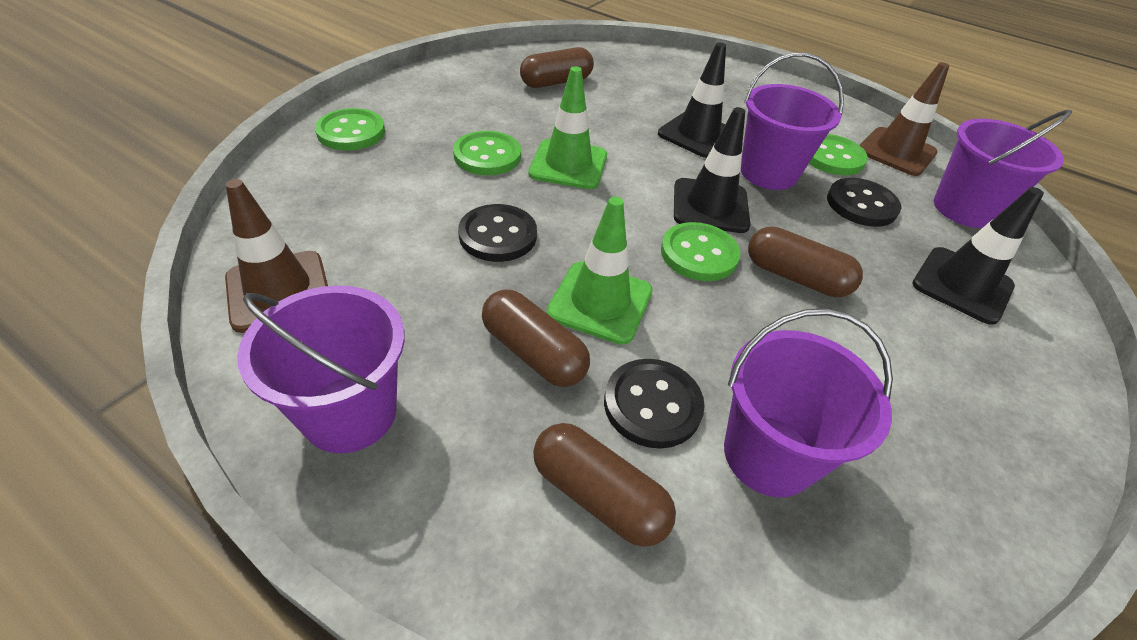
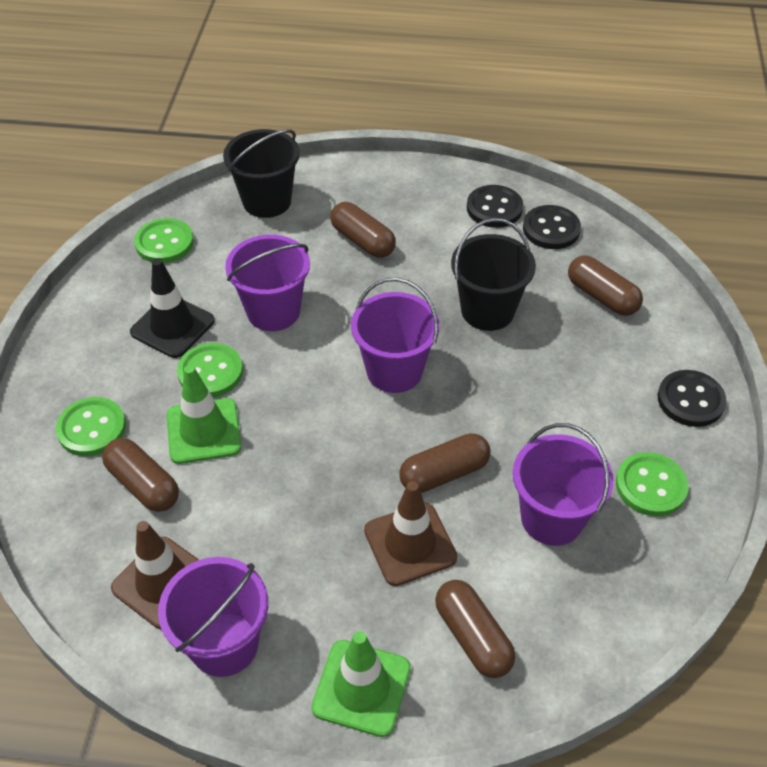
black bucket: 0 -> 2
black traffic cone: 3 -> 1
brown capsule: 4 -> 5

